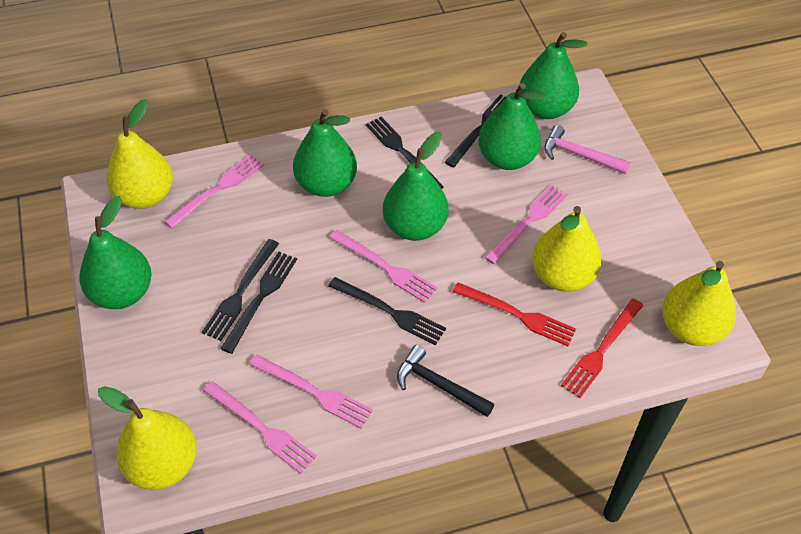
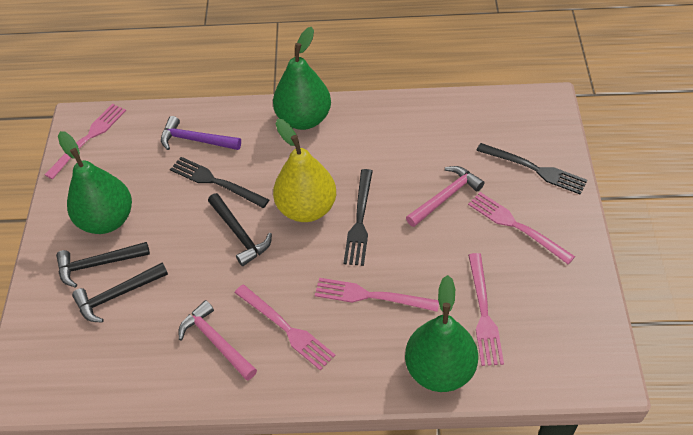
black fork: 5 -> 3
black hammer: 1 -> 3
green pear: 5 -> 3
pink hammer: 1 -> 2
purple hammer: 0 -> 1
red fork: 2 -> 0
yellow pear: 4 -> 1

